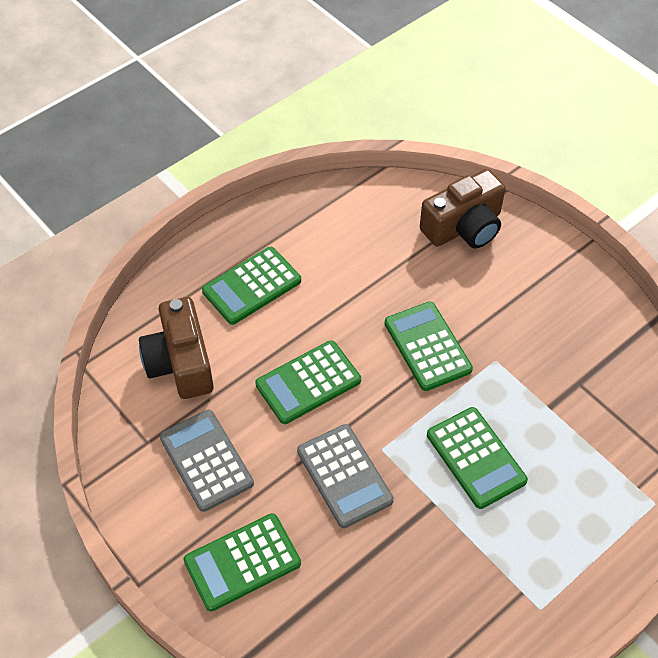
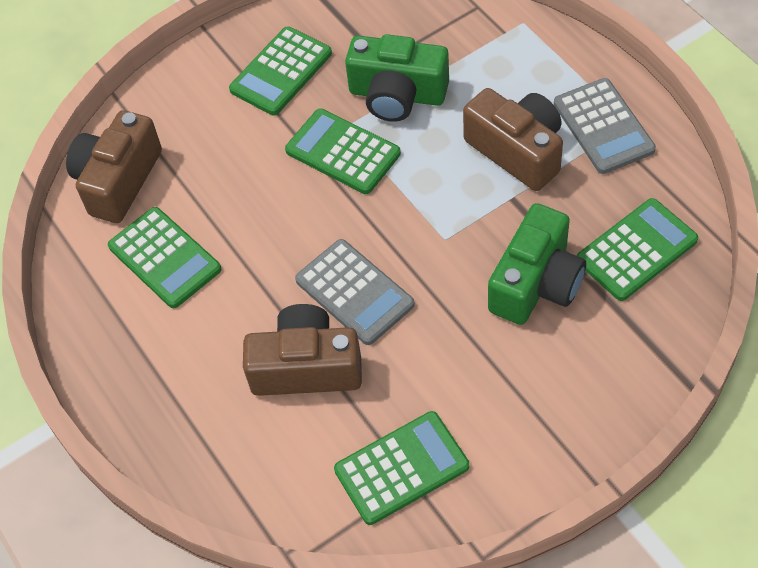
brown camera: 2 -> 3
green camera: 0 -> 2

